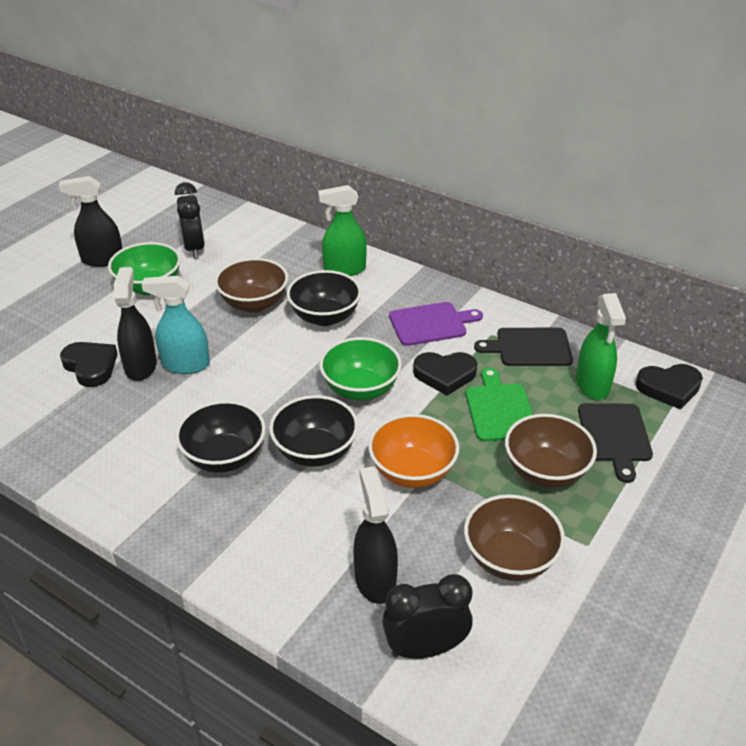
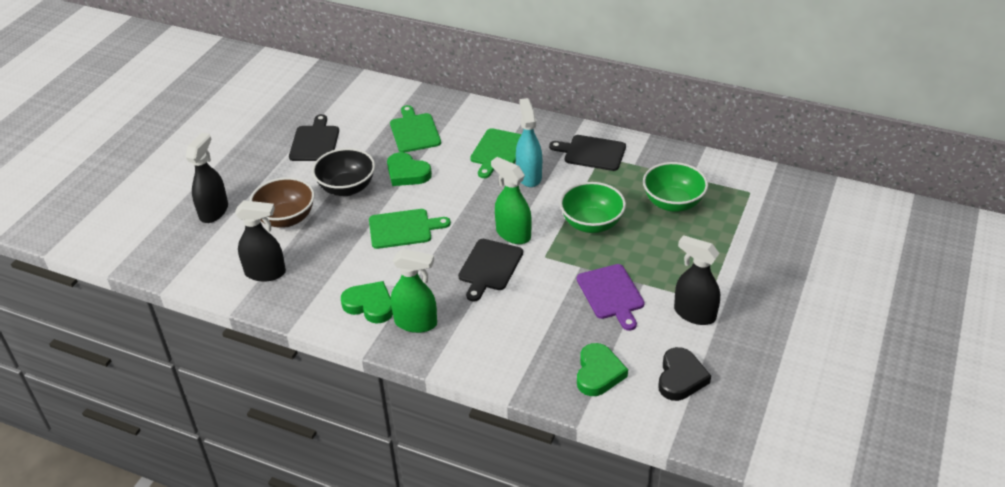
black bowl: 3 -> 1
black clock: 2 -> 0
black cutting board: 2 -> 3
black heart: 3 -> 1
brown bowl: 3 -> 1
green cutting board: 1 -> 3
green heart: 0 -> 3
orange bowl: 1 -> 0

